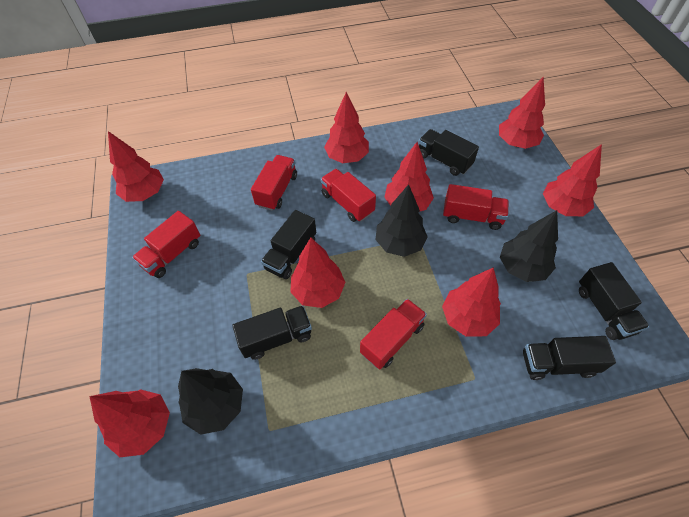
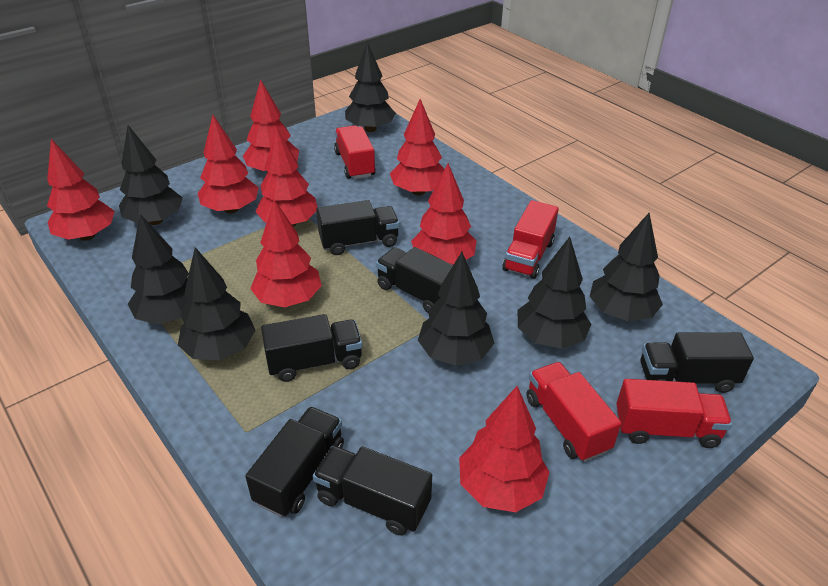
black tree: 3 -> 7
black truck: 5 -> 6
red truck: 5 -> 4

